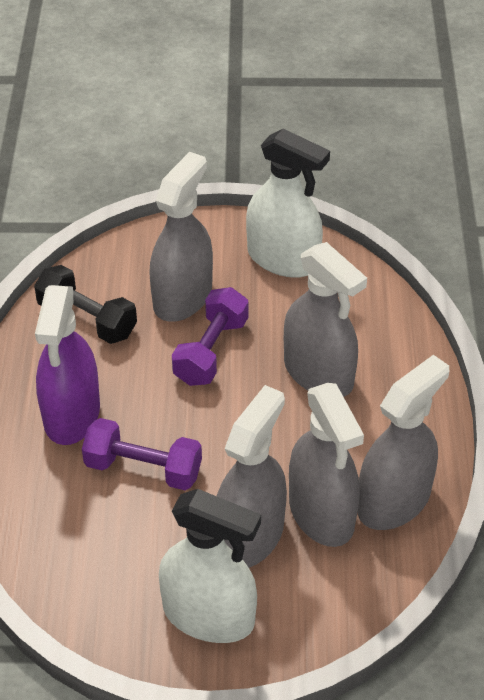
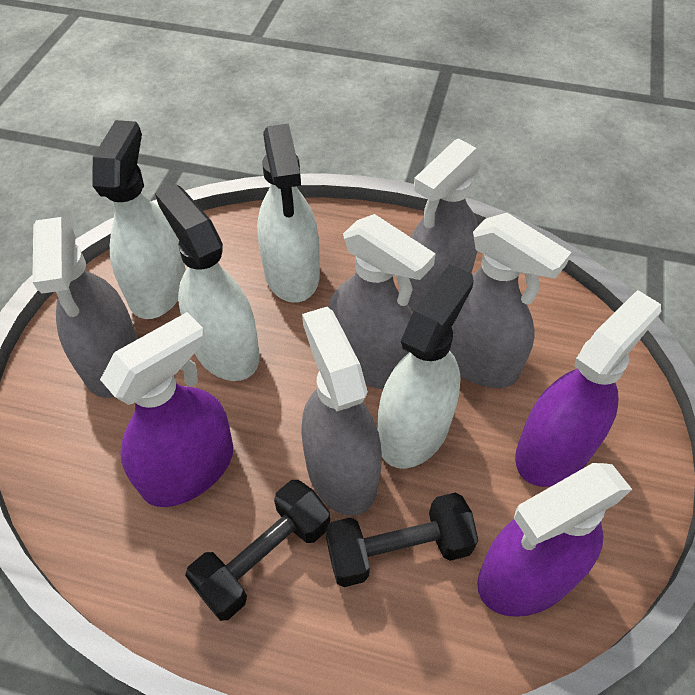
black dumbbell: 1 -> 2
purple dumbbell: 2 -> 0
purple spray bottle: 1 -> 3
white spray bottle: 2 -> 4

